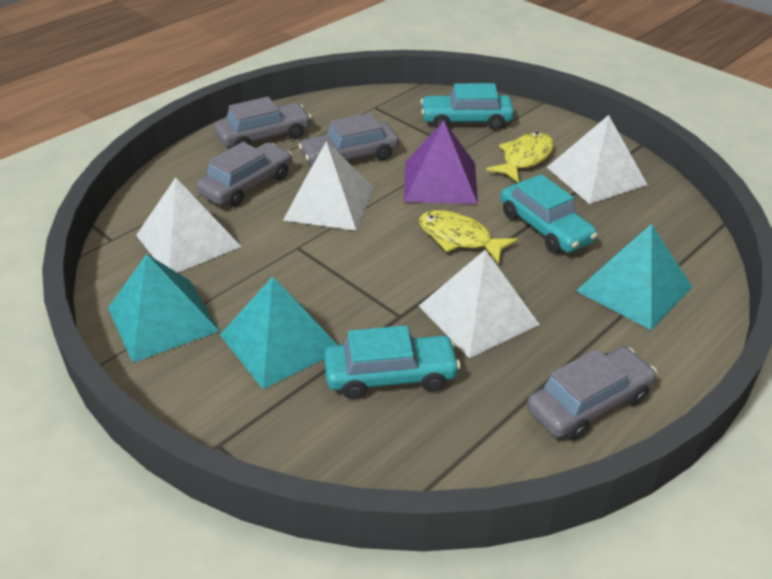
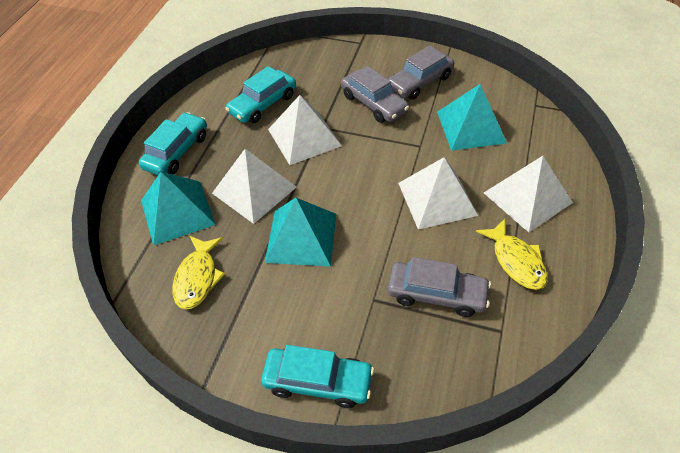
grey car: 4 -> 3
purple pyramid: 1 -> 0

